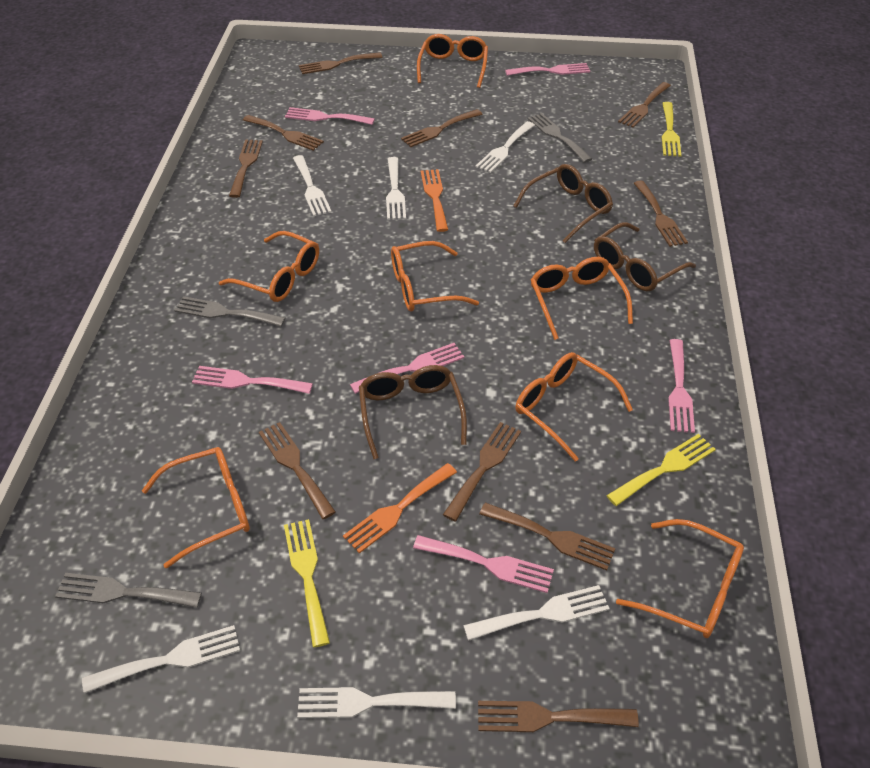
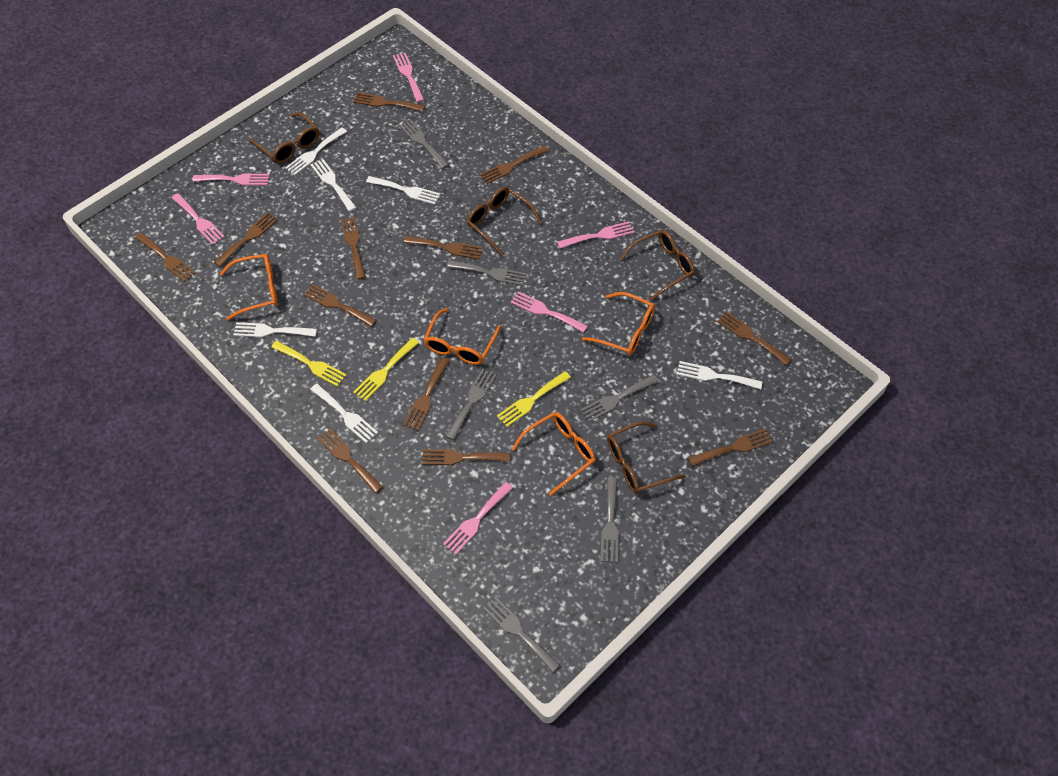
brown fork: 10 -> 12
brown glasses: 3 -> 4
grey fork: 3 -> 6
orange fork: 2 -> 0
orange glasses: 7 -> 4

